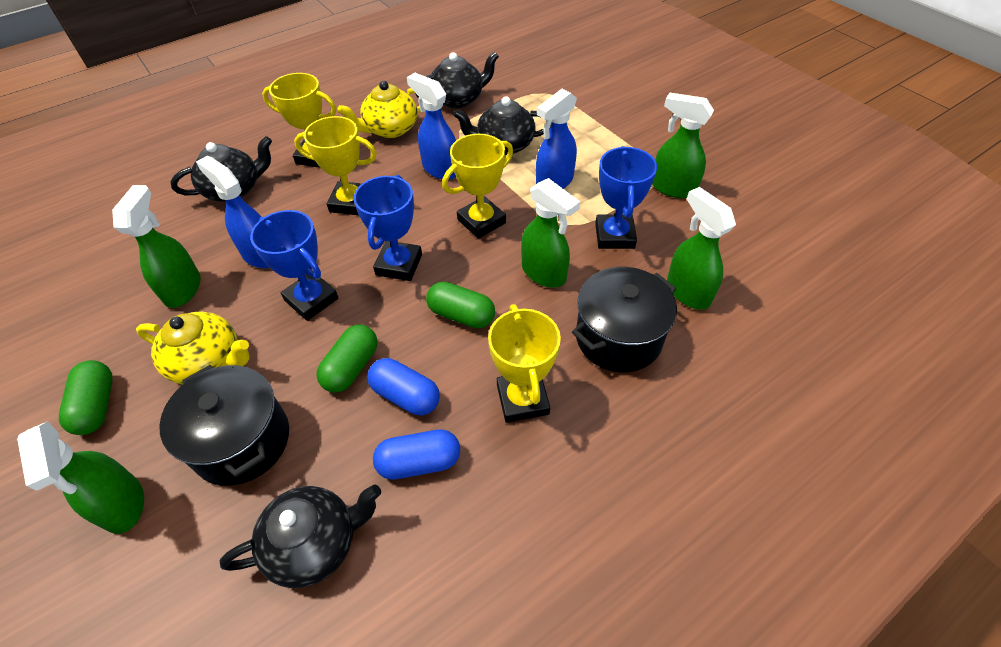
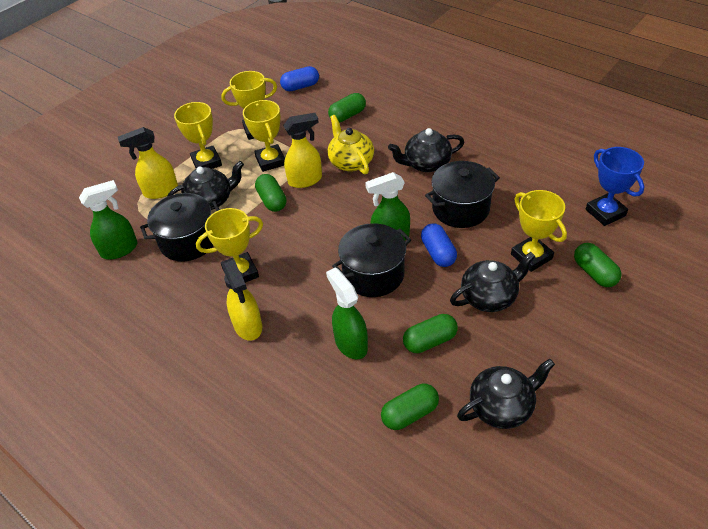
black pot: 2 -> 3
blue spray bottle: 3 -> 0
blue trophy: 3 -> 1
green capsule: 3 -> 5
green spray bottle: 5 -> 3
yellow spray bottle: 0 -> 3
yellow teapot: 2 -> 1
yellow trophy: 4 -> 5

